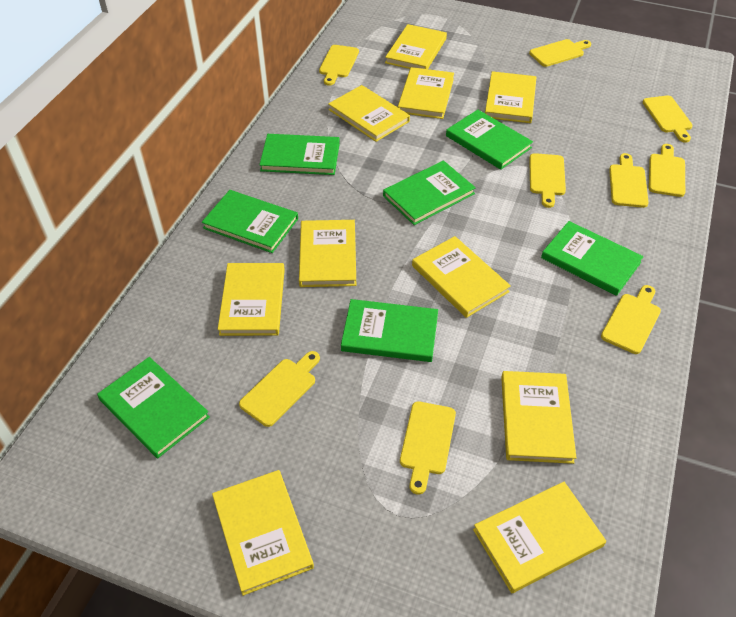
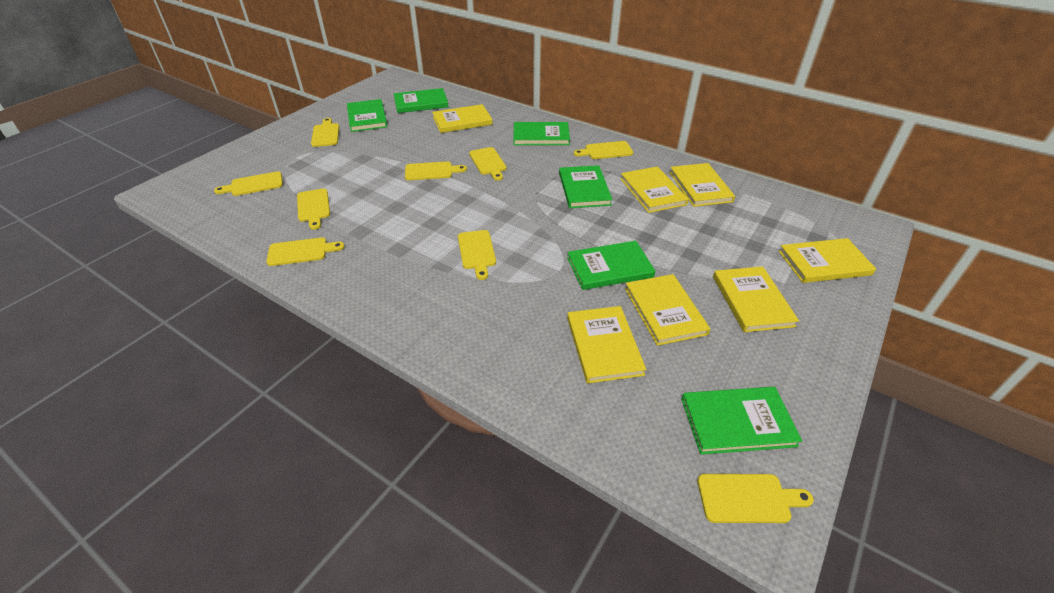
green book: 7 -> 6
yellow book: 10 -> 7

